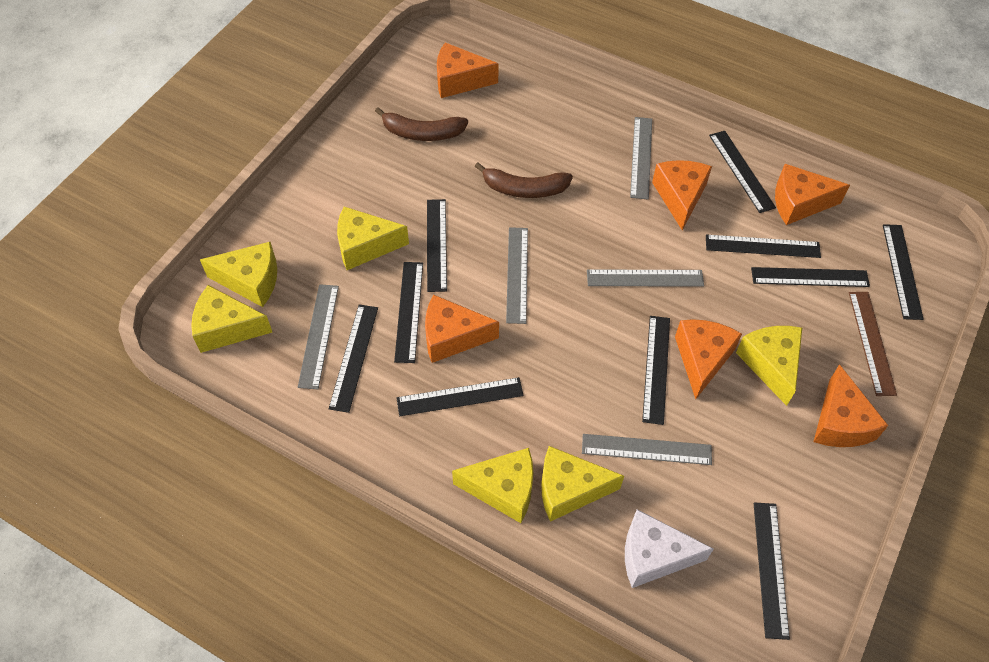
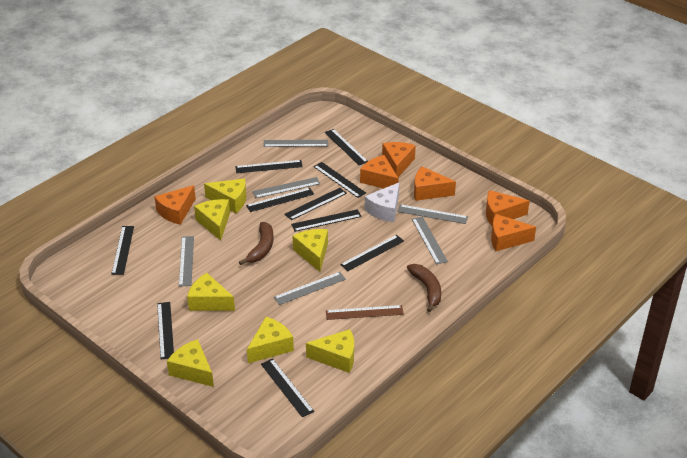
grey ruler: 5 -> 6
yellow cheese: 6 -> 7

